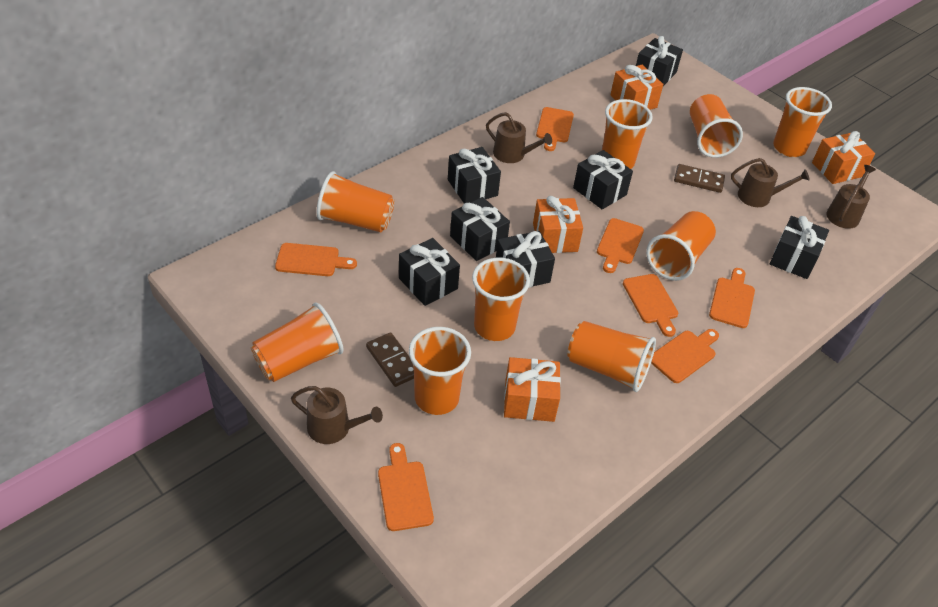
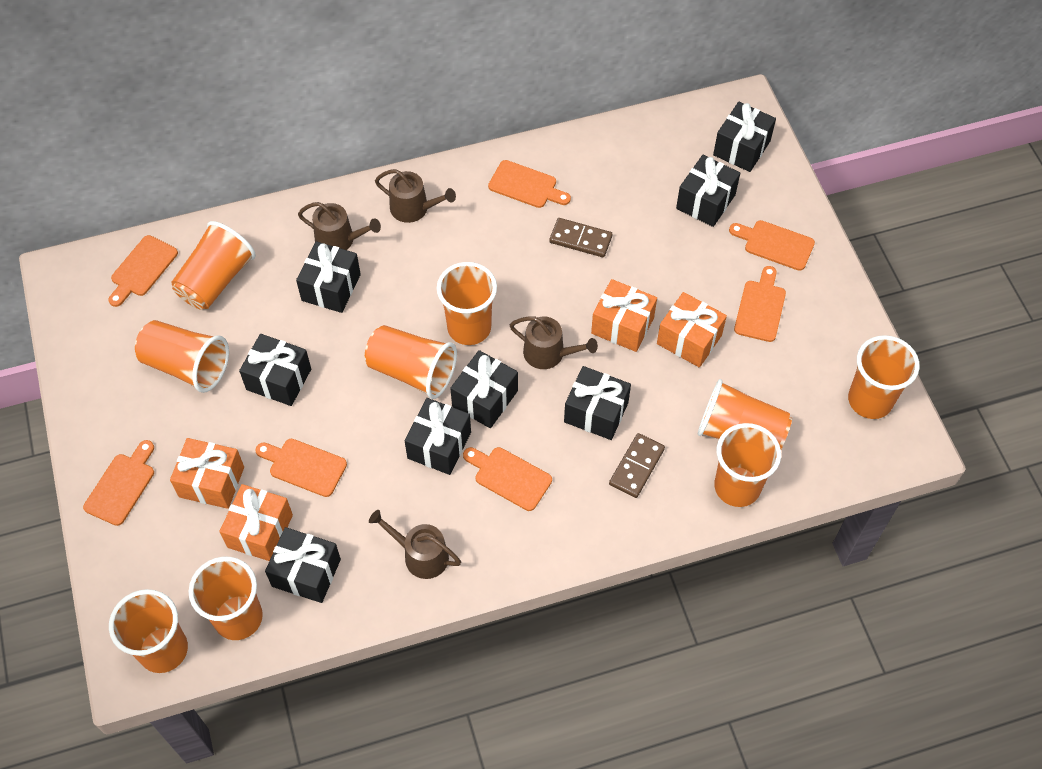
black gift: 7 -> 8

